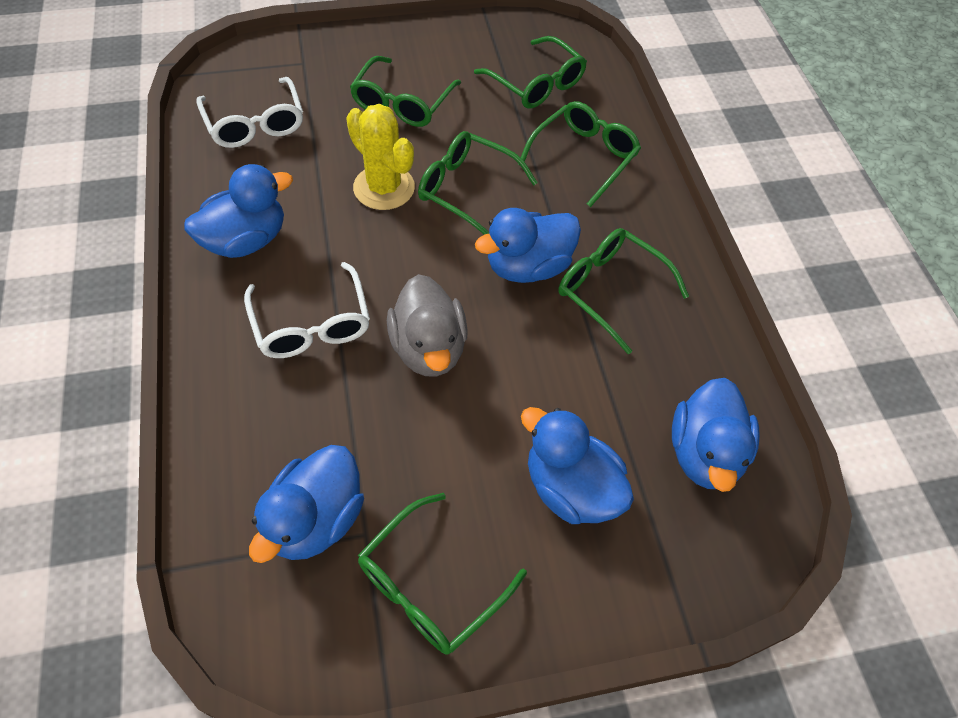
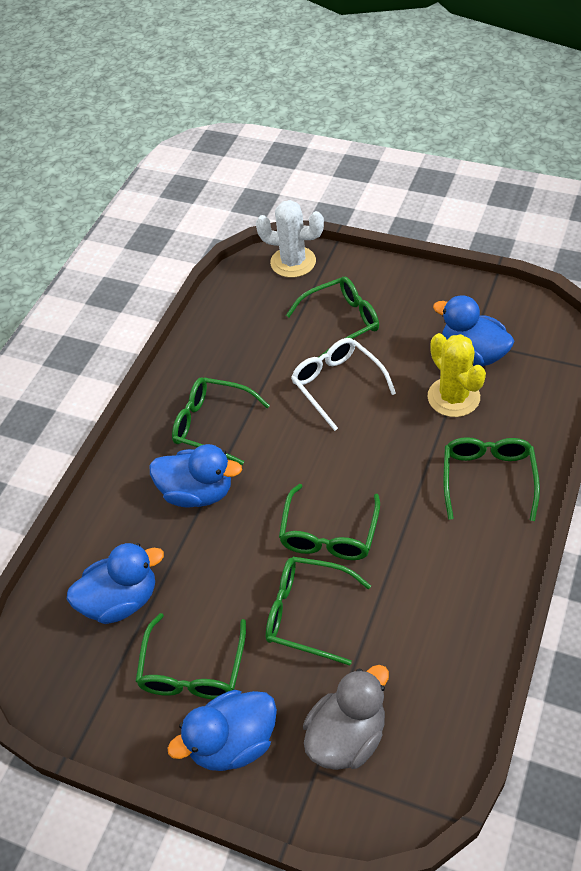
blue duck: 5 -> 4
white cactus: 0 -> 1
white glasses: 2 -> 1

